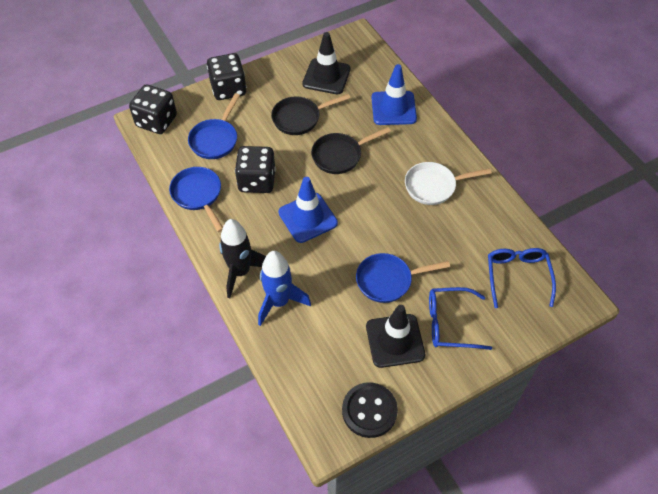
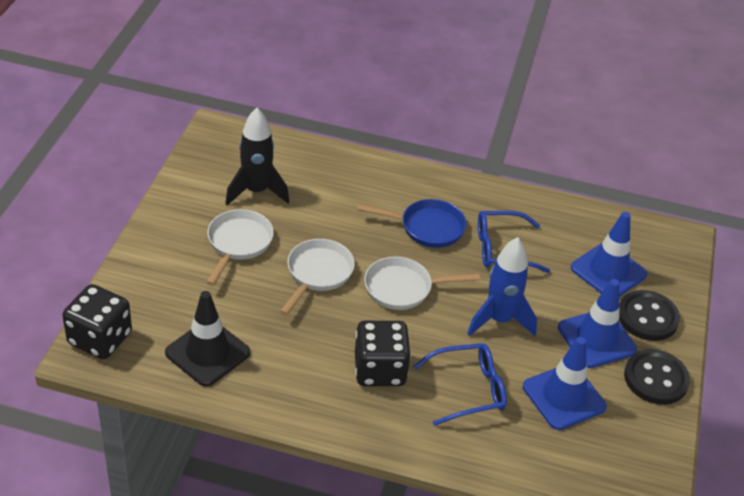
black button: 1 -> 2
black dice: 3 -> 2
black pan: 2 -> 0
black traffic cone: 2 -> 1
blue pan: 3 -> 1
blue traffic cone: 2 -> 3
white pan: 1 -> 3

